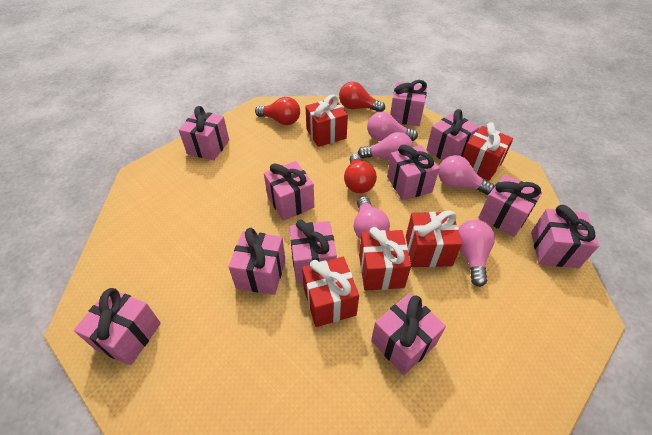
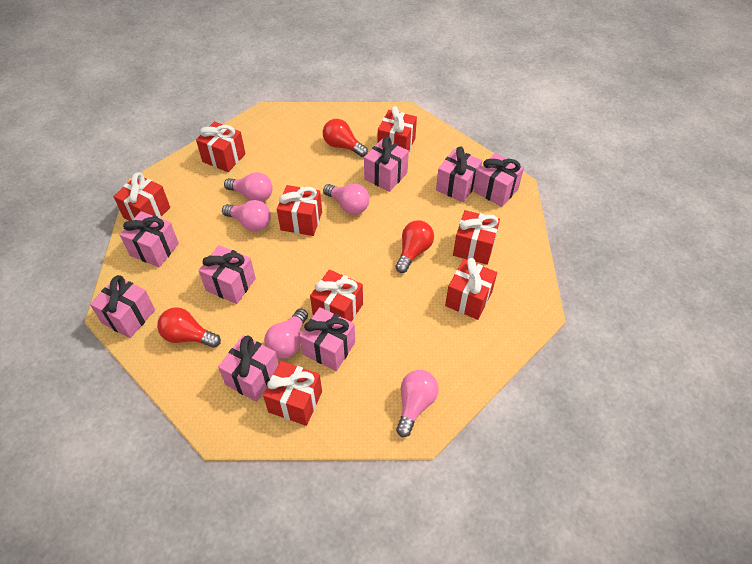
pink gift: 11 -> 8
red gift: 5 -> 8

